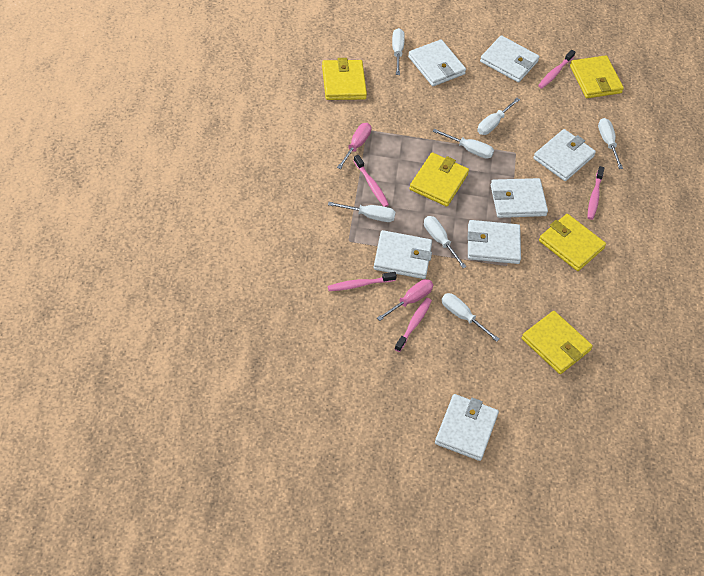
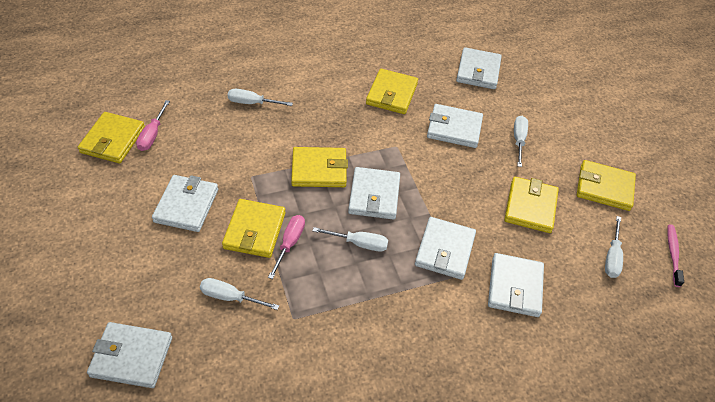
pink toothbrush: 5 -> 1
white screwdriver: 7 -> 5
yellow wallet: 5 -> 6

